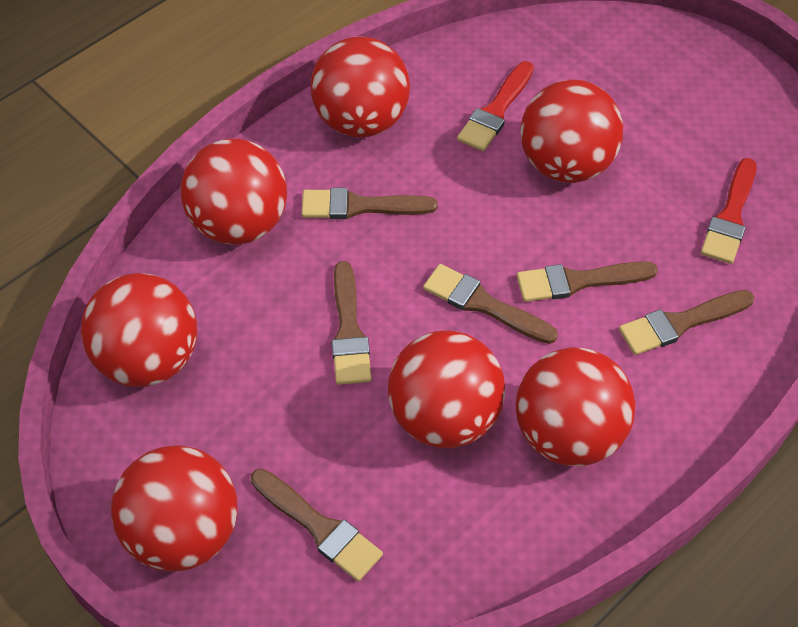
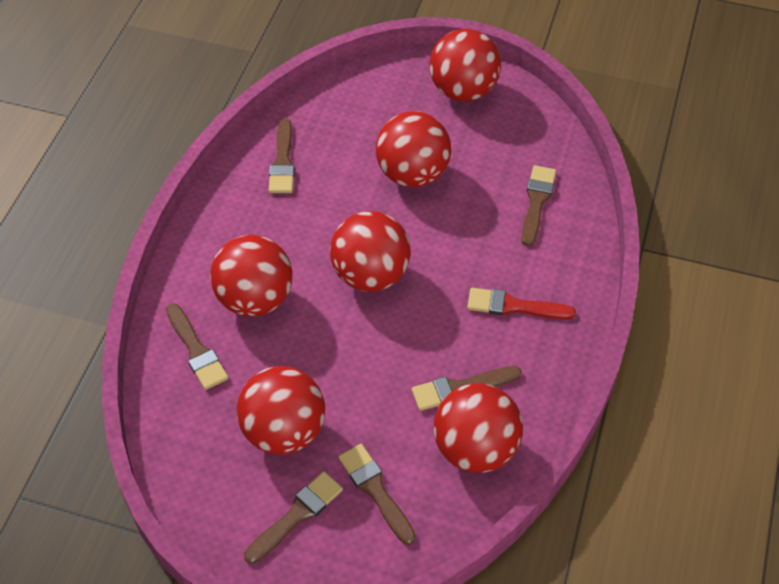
red ball: 7 -> 6
red brush: 2 -> 1

